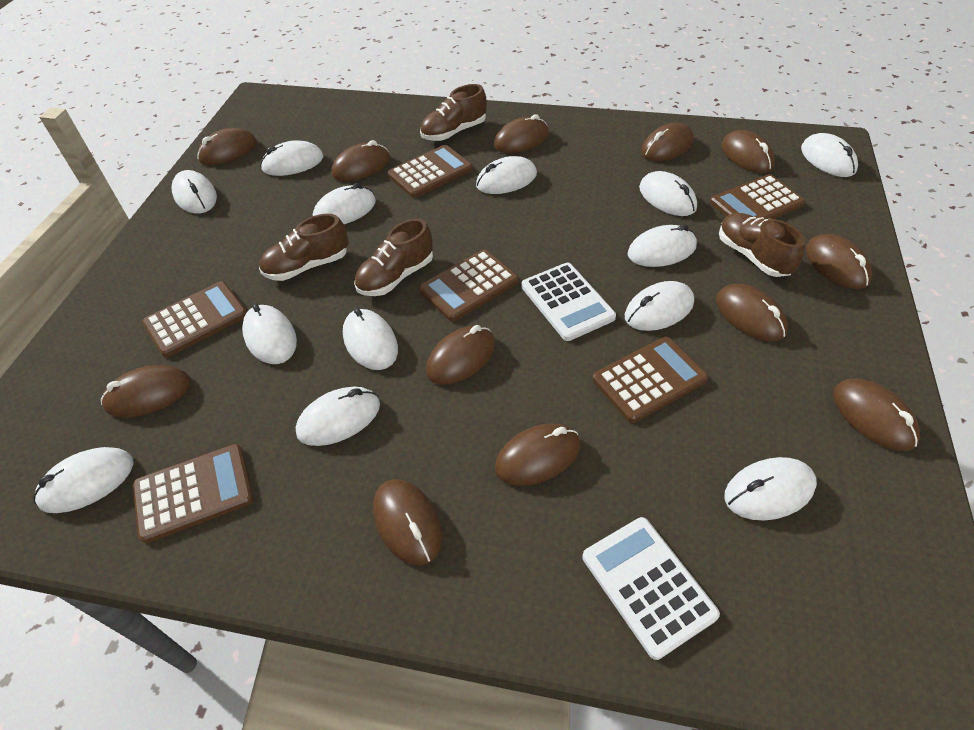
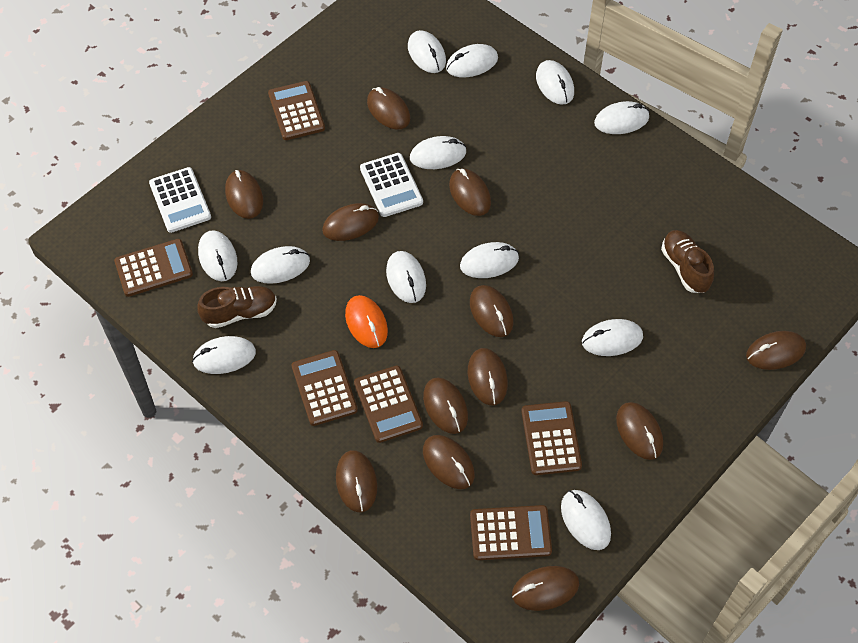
brown shoe: 4 -> 2
orange mouse: 0 -> 1
white mouse: 13 -> 12

